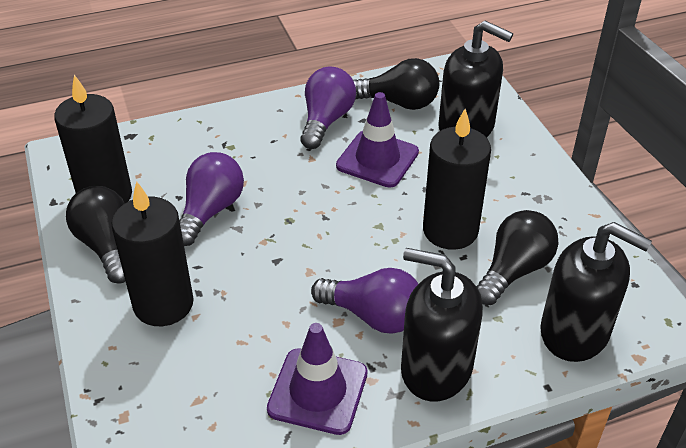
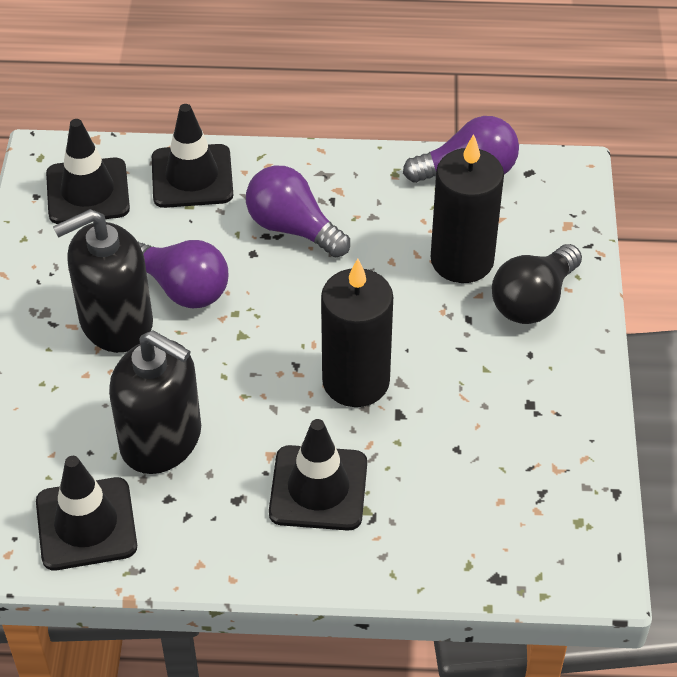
black candle: 3 -> 2
black light bulb: 3 -> 1
black soap dispenser: 3 -> 2
black traffic cone: 0 -> 4
purple traffic cone: 2 -> 0

